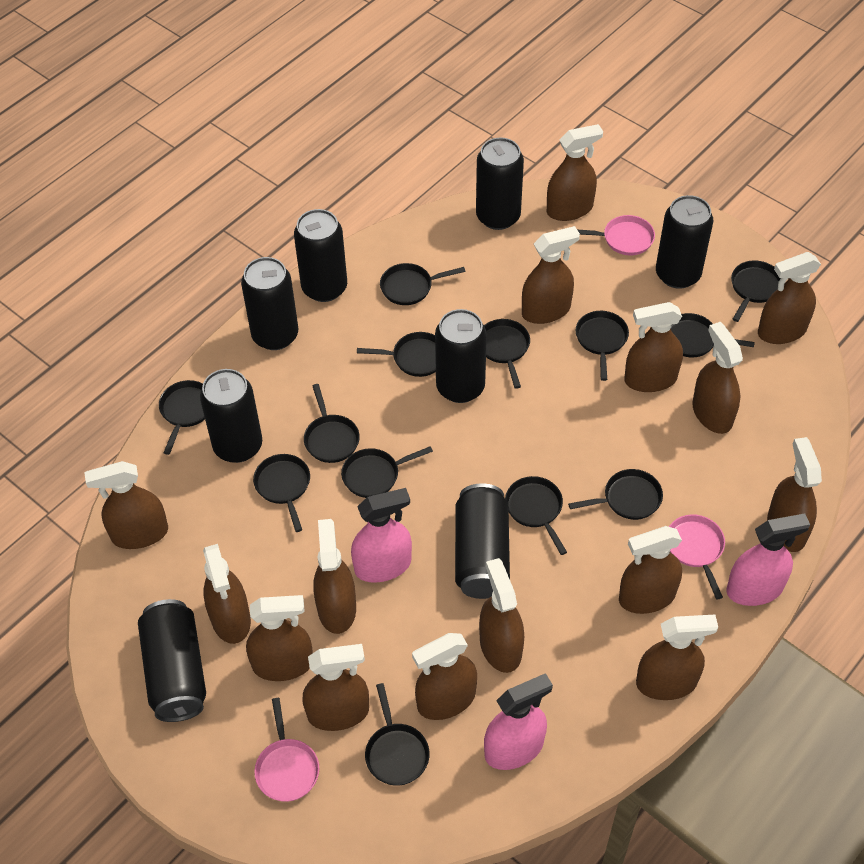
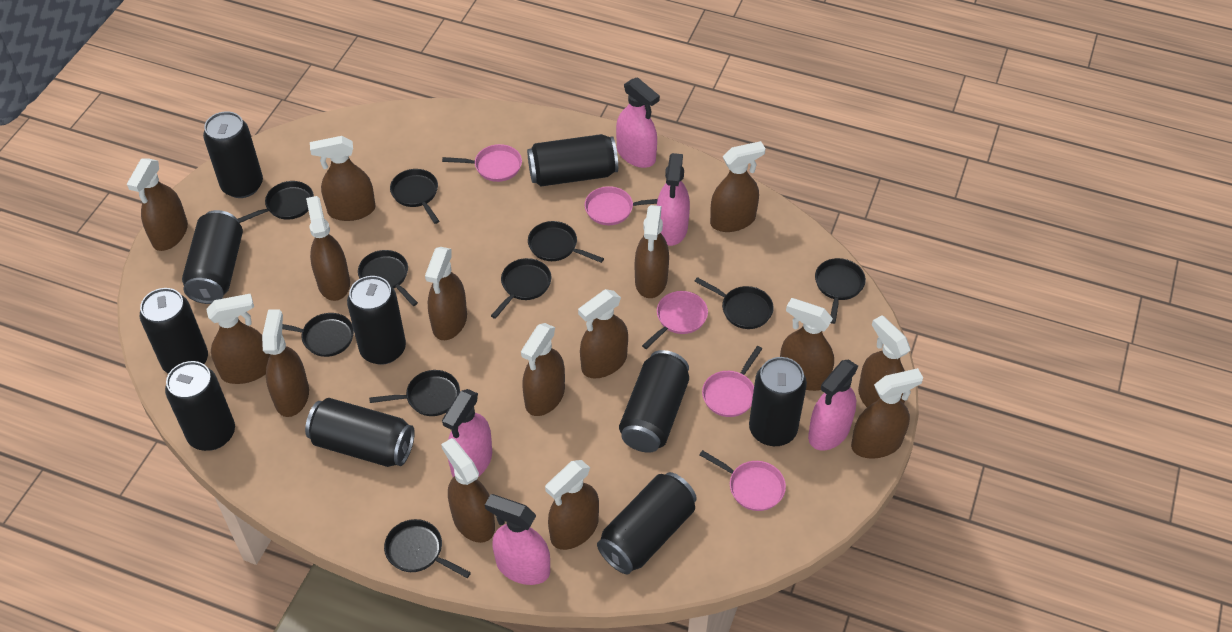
black can: 8 -> 10
black pan: 13 -> 10
pink pan: 3 -> 5
pink spray bottle: 3 -> 5

